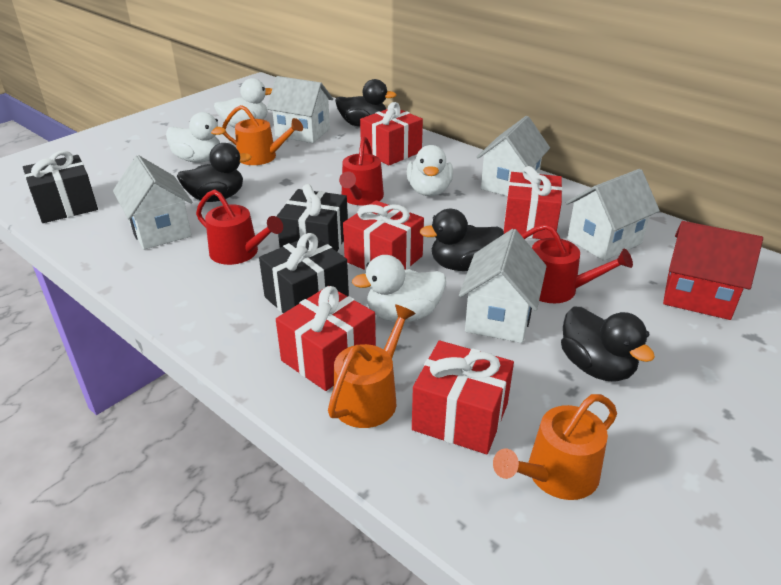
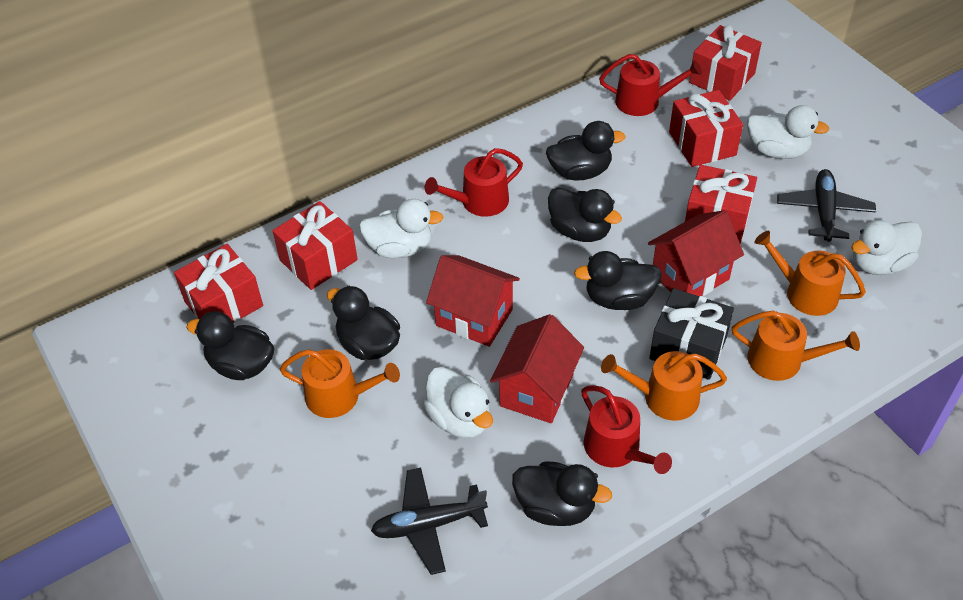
black duck: 4 -> 6
black gift: 3 -> 1
black plane: 0 -> 2
orange watering can: 3 -> 4
red house: 1 -> 3
white house: 5 -> 0

